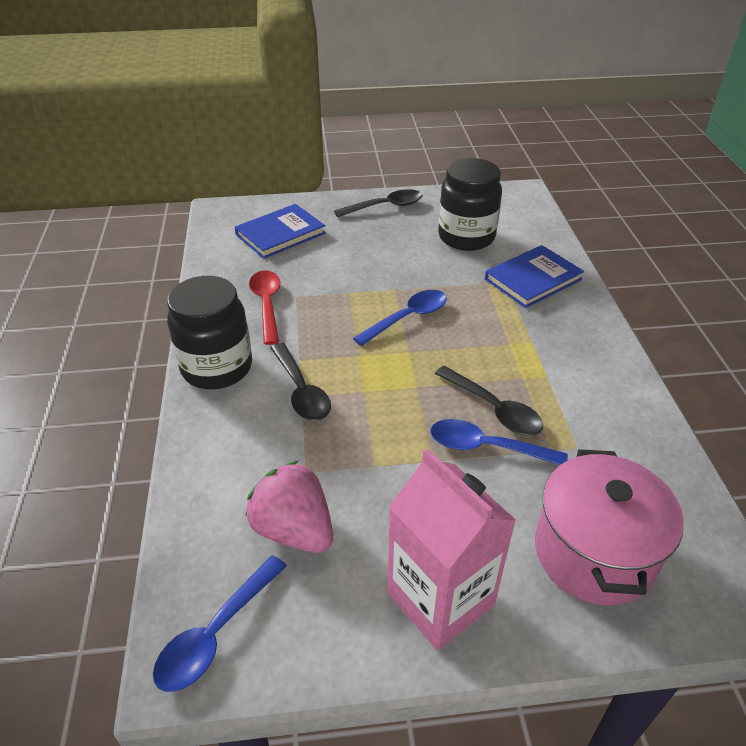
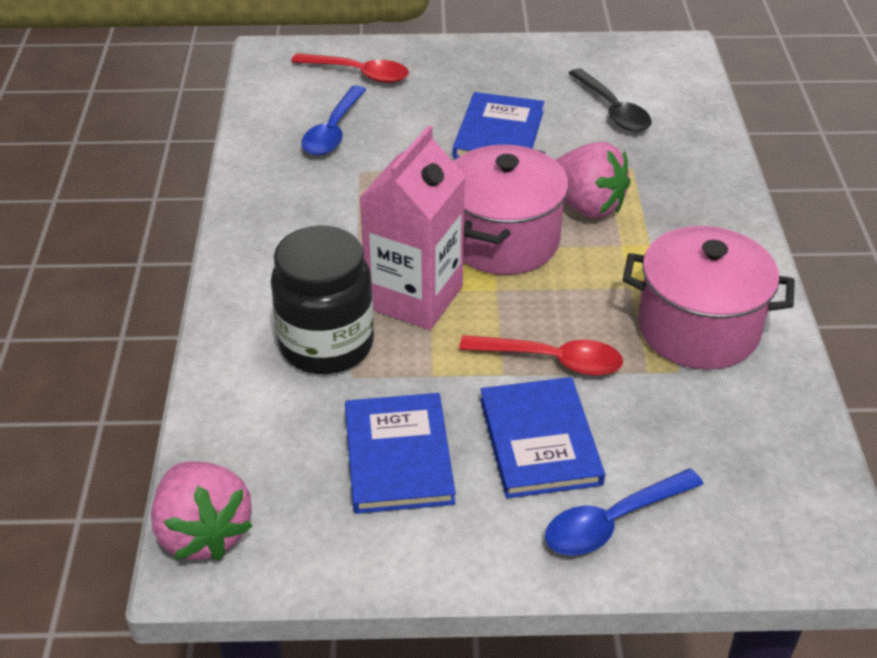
black jar: 2 -> 1
black spoon: 3 -> 1
blue book: 2 -> 3
blue spoon: 3 -> 2
pink pot: 1 -> 2
pink strawberry: 1 -> 2
red spoon: 1 -> 2

